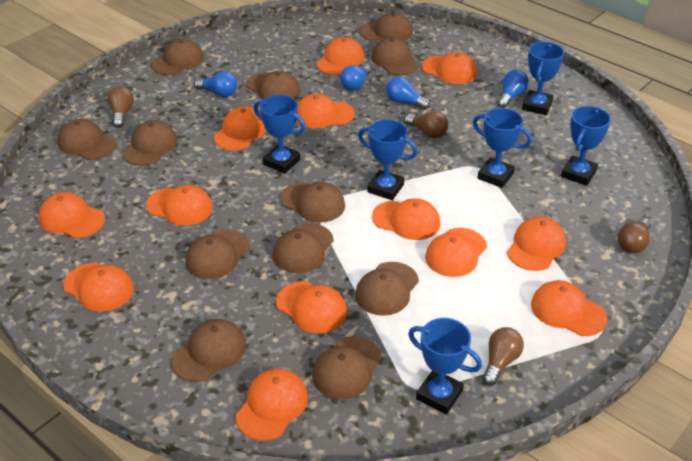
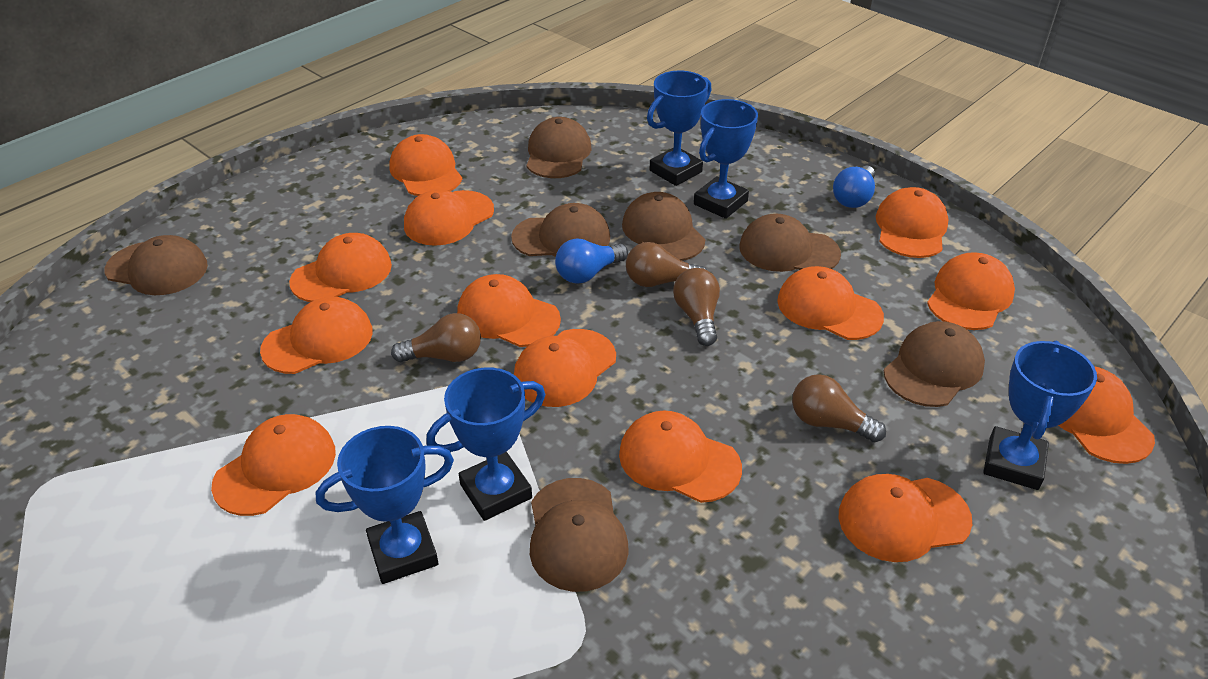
blue light bulb: 4 -> 2
blue trophy: 6 -> 5
brown cap: 12 -> 7

